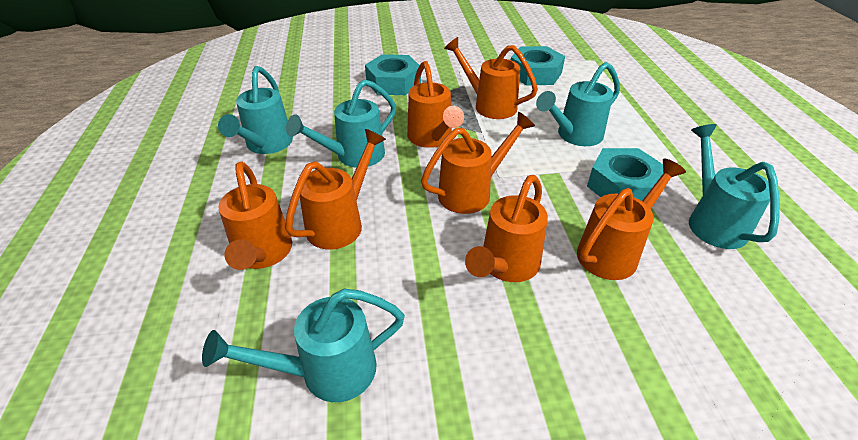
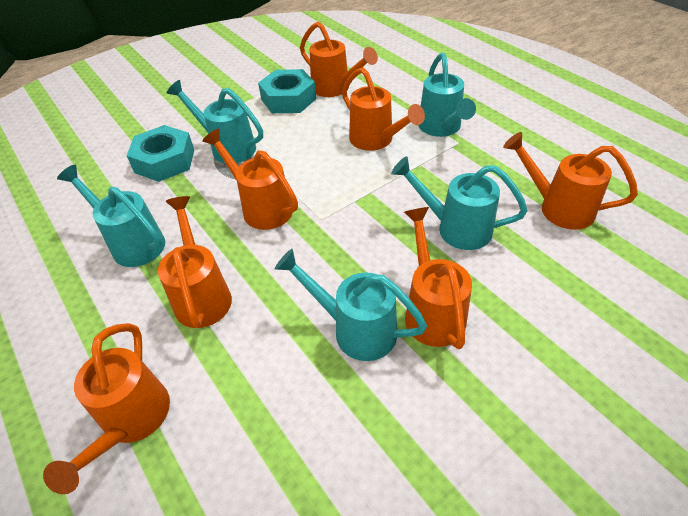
turquoise nut: 3 -> 2

